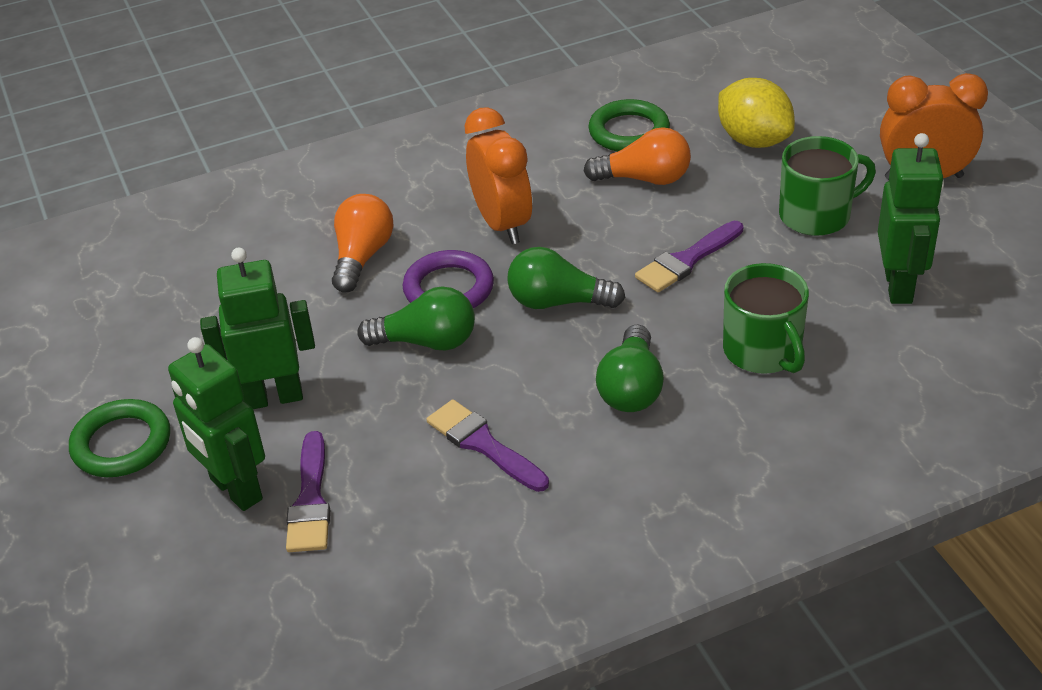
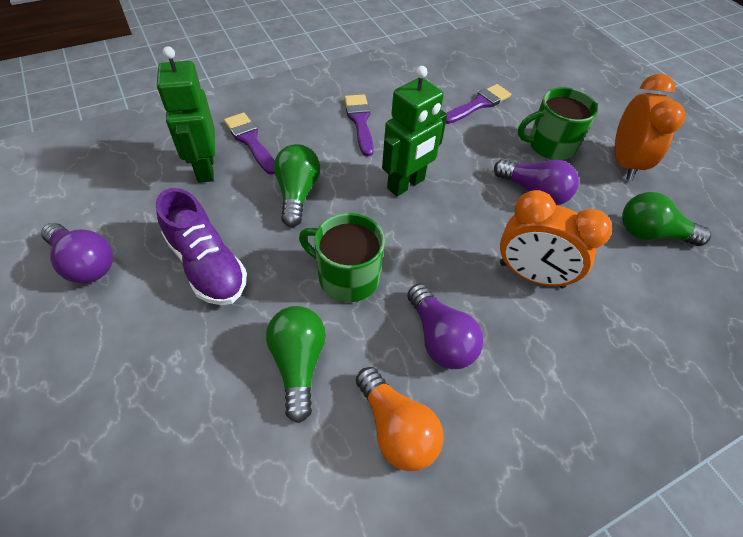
green ring: 2 -> 0
green robot: 3 -> 2
orange light bulb: 2 -> 1
purple light bulb: 0 -> 3
purple ring: 1 -> 0
purple shoe: 0 -> 1
yellow lemon: 1 -> 0

